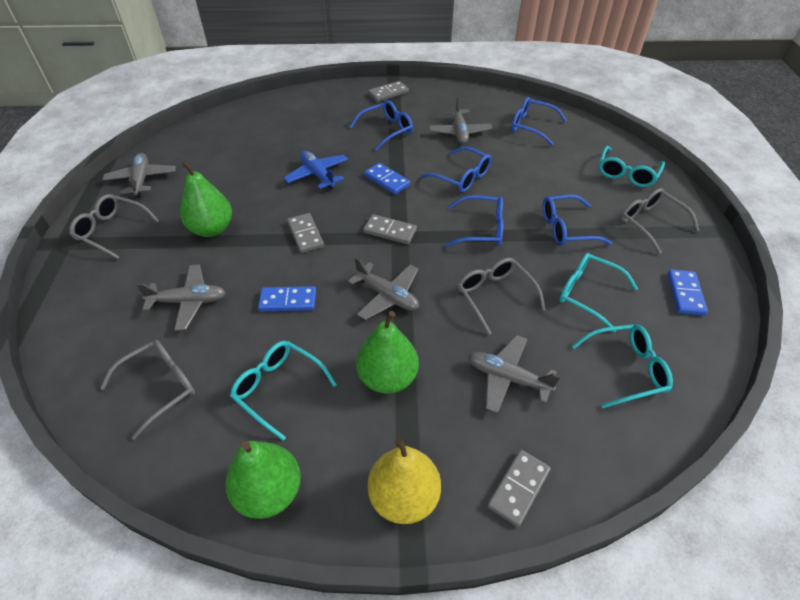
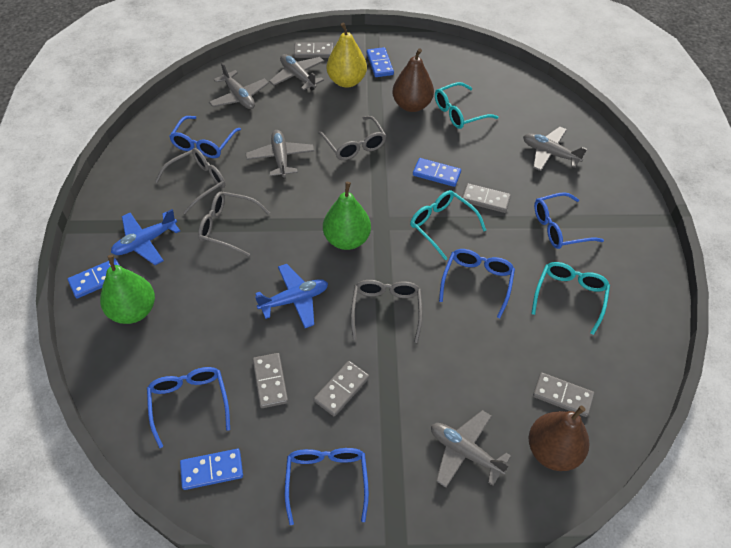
blue domino: 3 -> 4
blue plane: 1 -> 2
brown pear: 0 -> 2
green pear: 3 -> 2
grey domino: 4 -> 5
turquoise glasses: 4 -> 3

